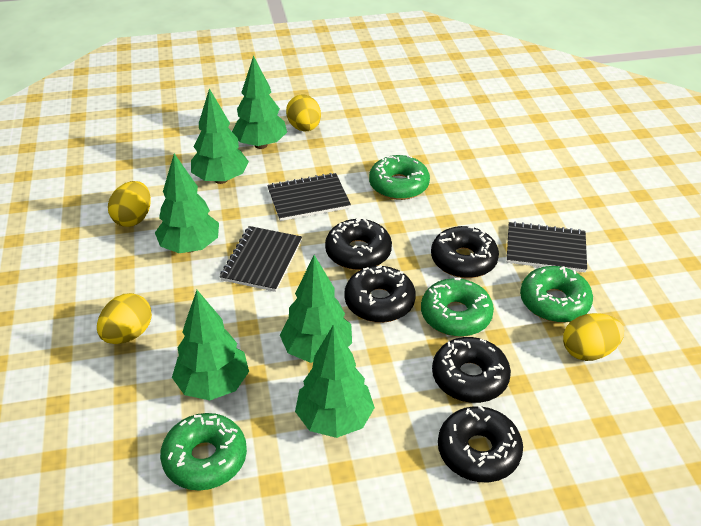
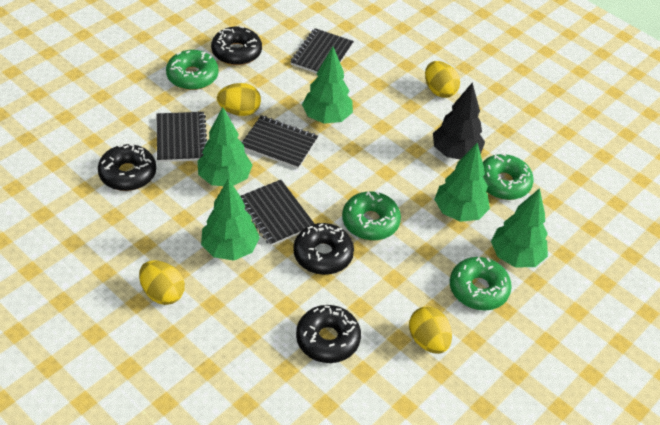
black donut: 5 -> 4
black notebook: 3 -> 4
black tree: 0 -> 1
green tree: 6 -> 5

